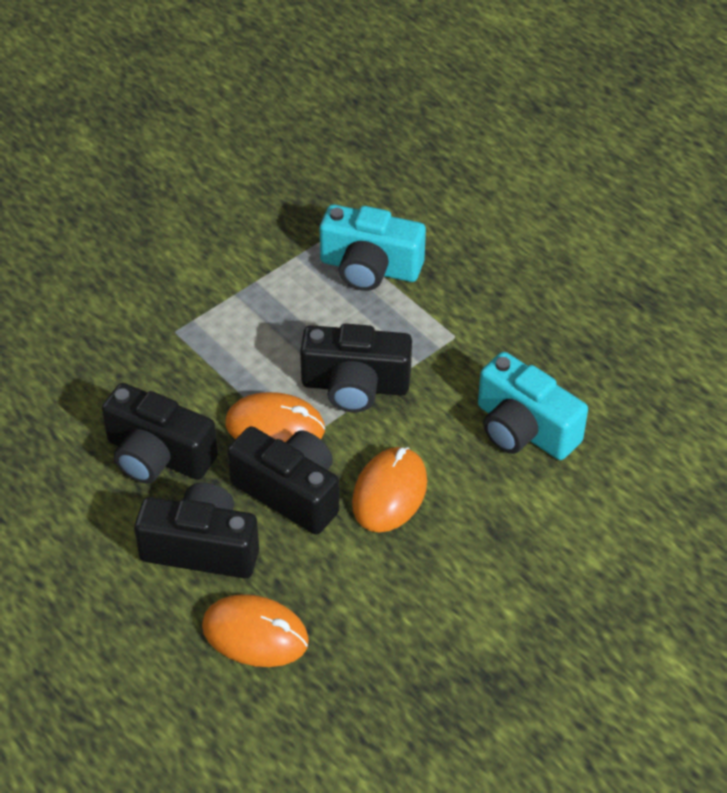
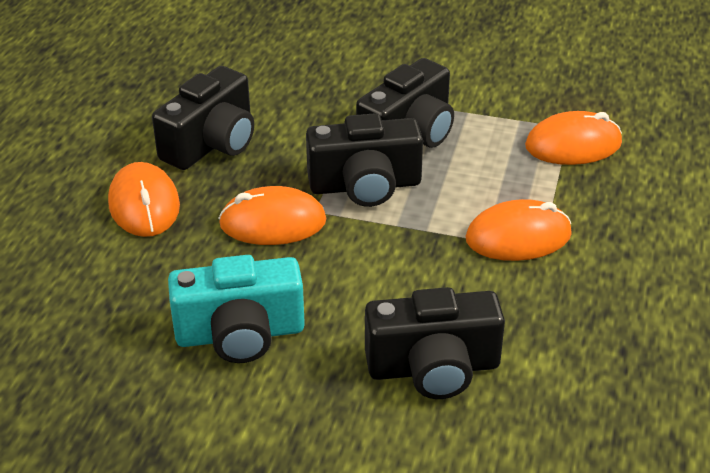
orange mouse: 3 -> 4
turquoise camera: 2 -> 1

